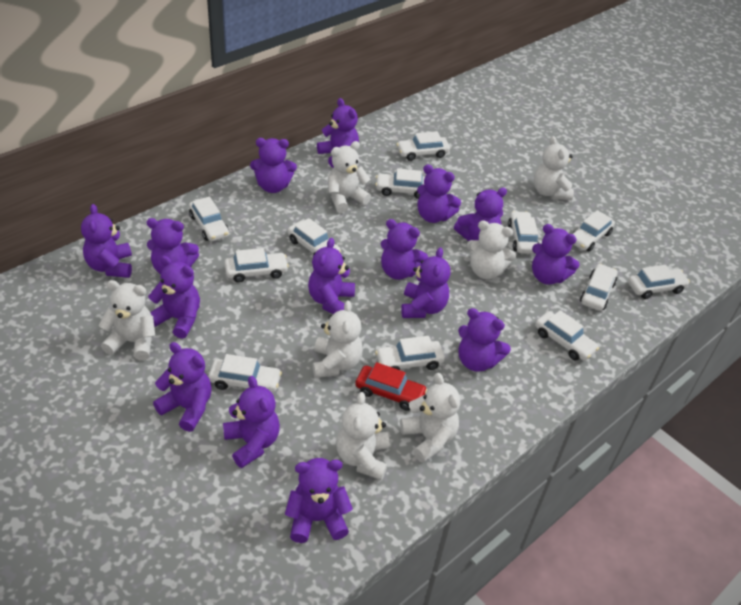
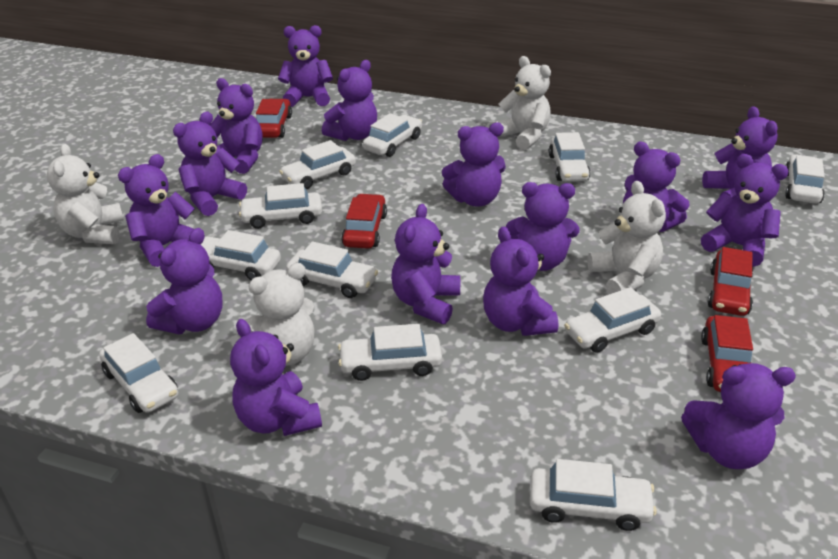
red car: 1 -> 4
white car: 12 -> 11
white teddy bear: 7 -> 4

